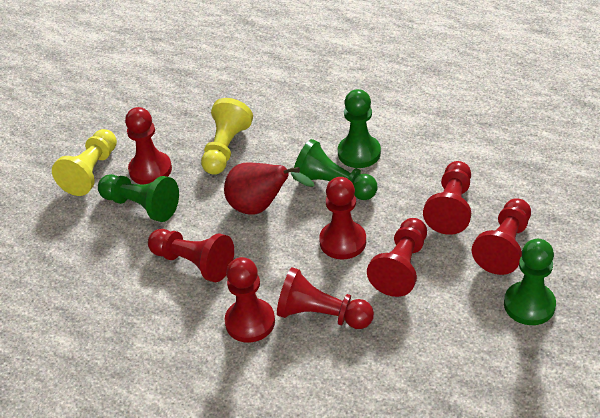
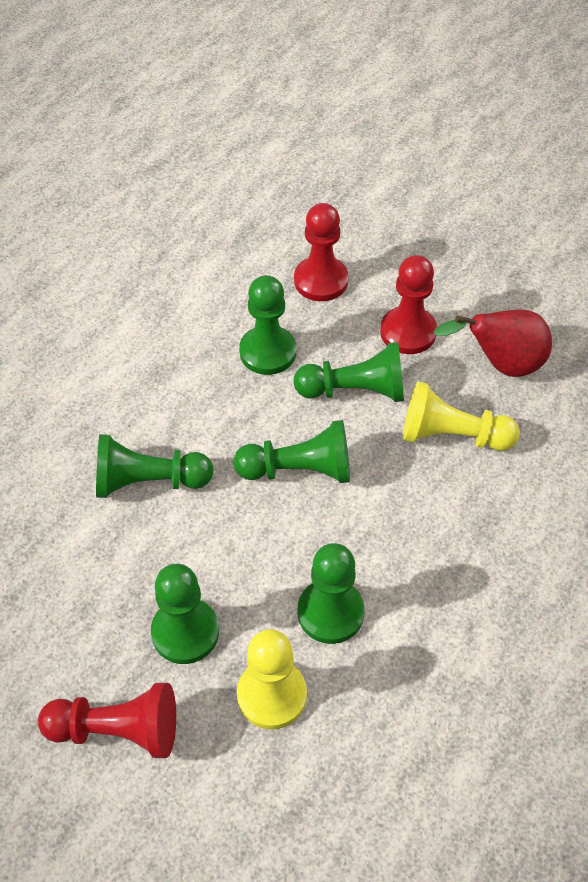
green pawn: 4 -> 6
red pawn: 8 -> 3

